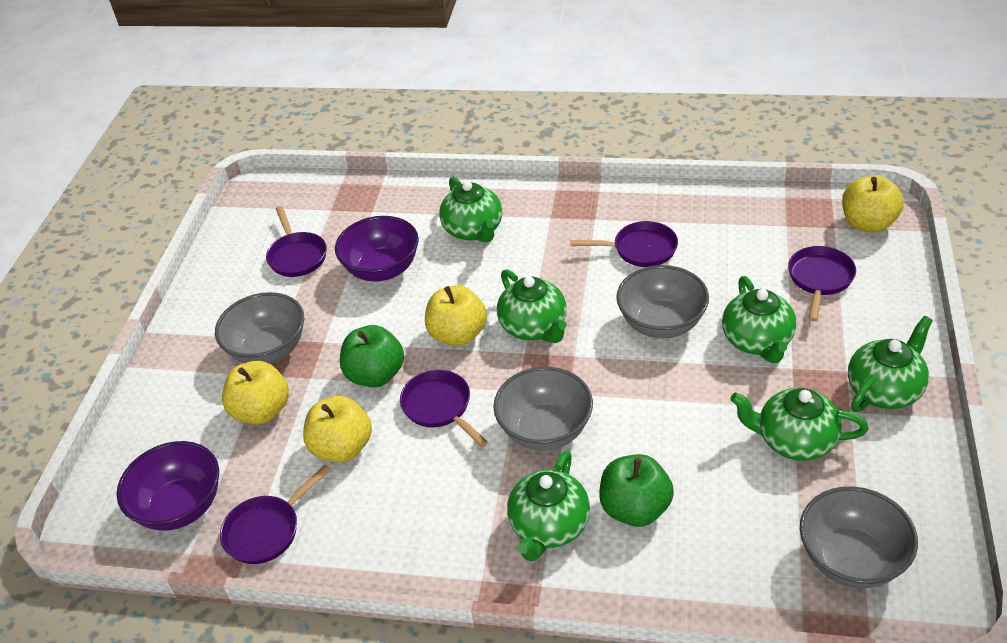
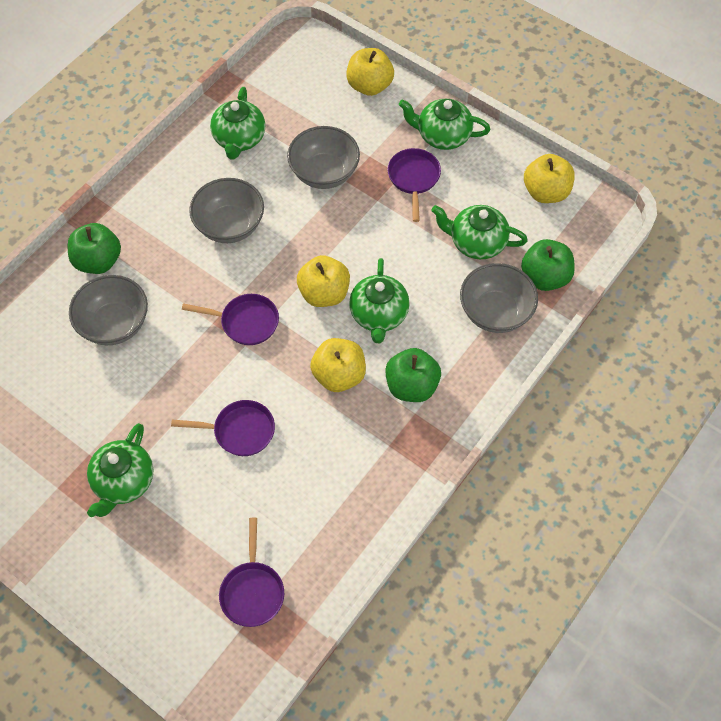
green apple: 2 -> 3
green teapot: 6 -> 5
purple bowl: 2 -> 0
purple pan: 5 -> 4

